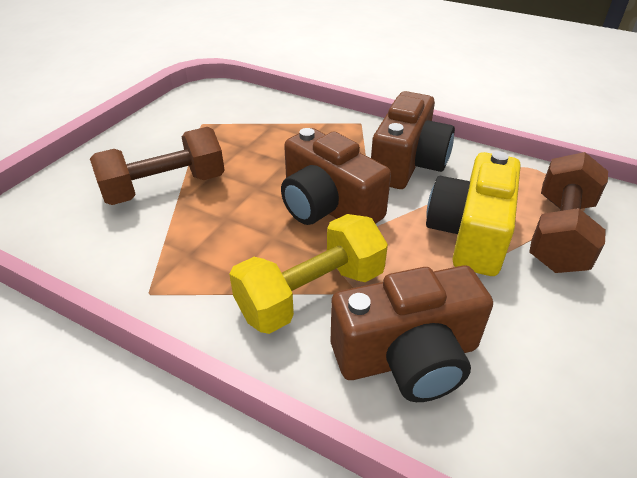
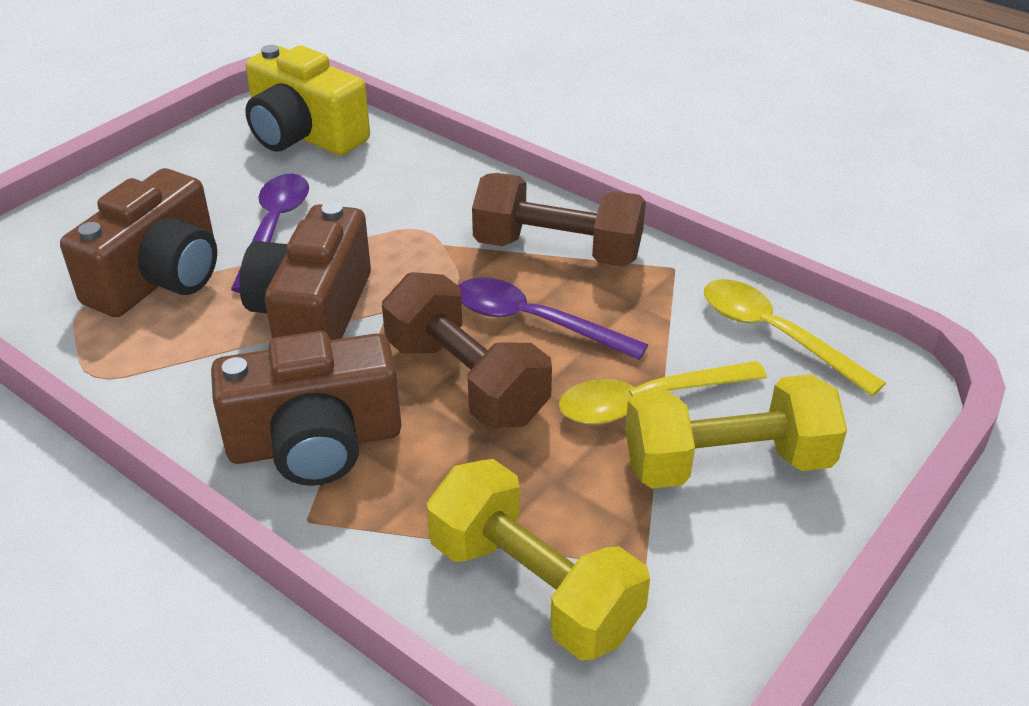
purple spoon: 0 -> 2
yellow dumbbell: 1 -> 2
yellow spoon: 0 -> 2

